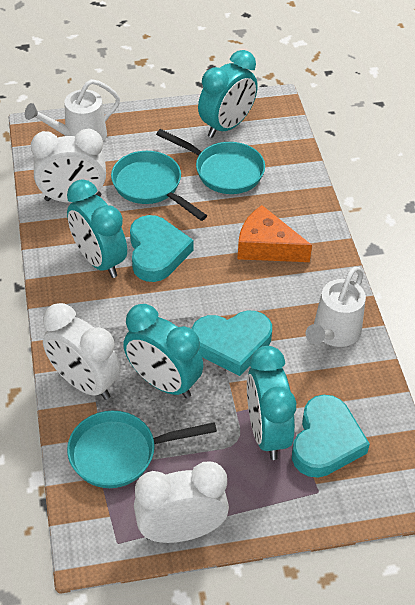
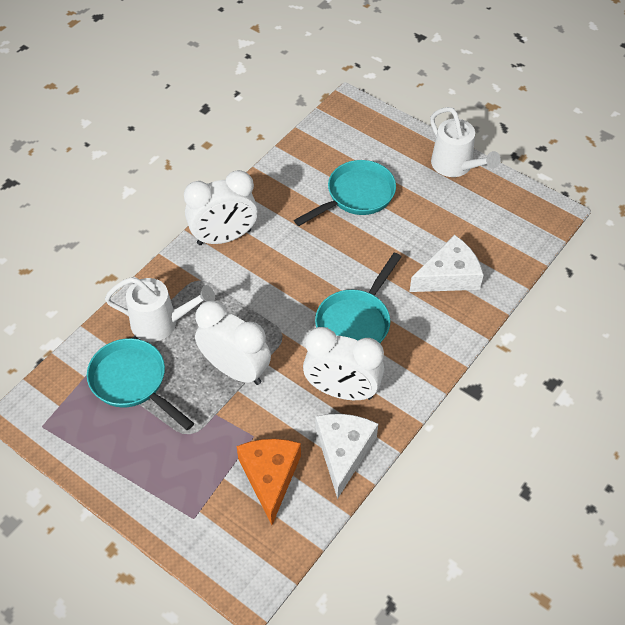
turquoise clock: 4 -> 0
turquoise heart: 3 -> 0
white cheese: 0 -> 2

